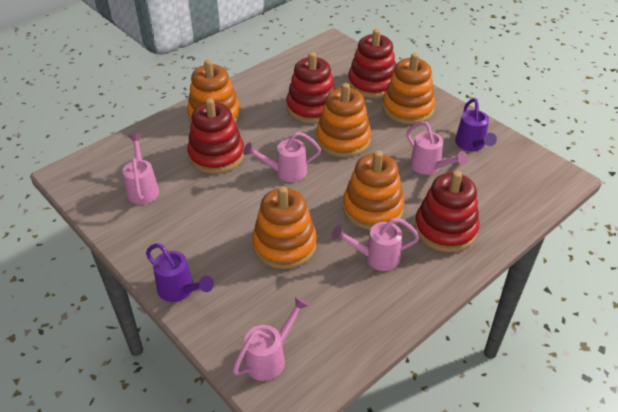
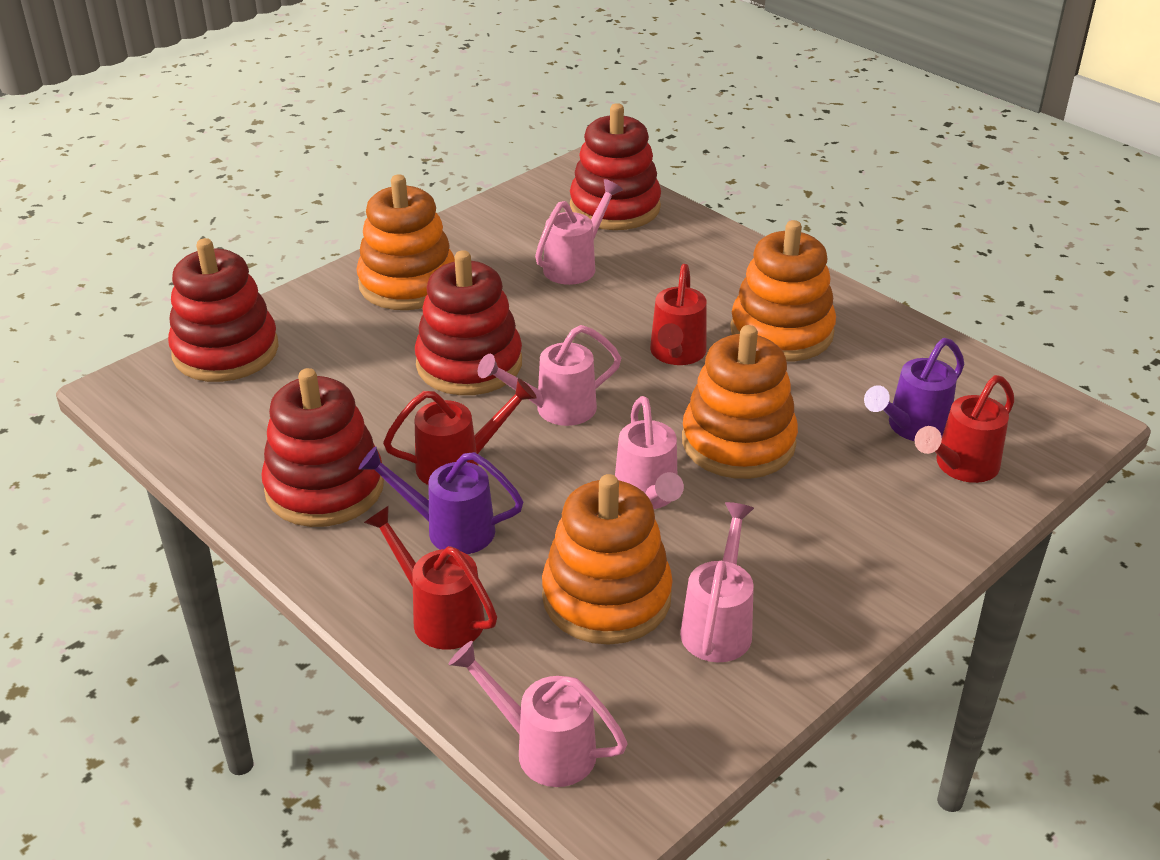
orange stacking toy: 5 -> 4
red watering can: 0 -> 4

